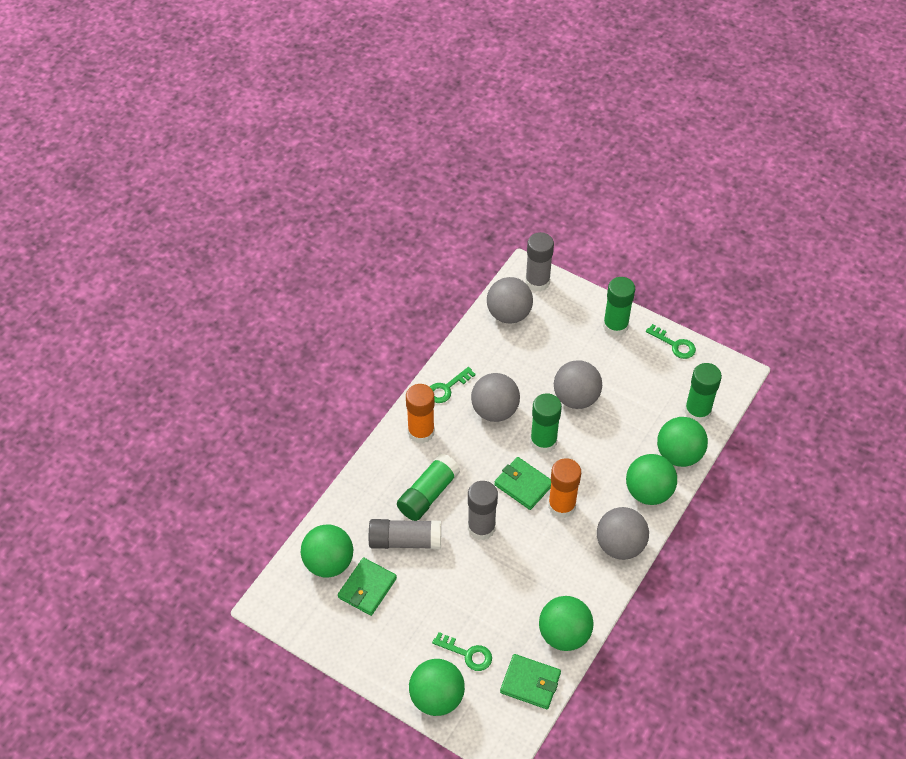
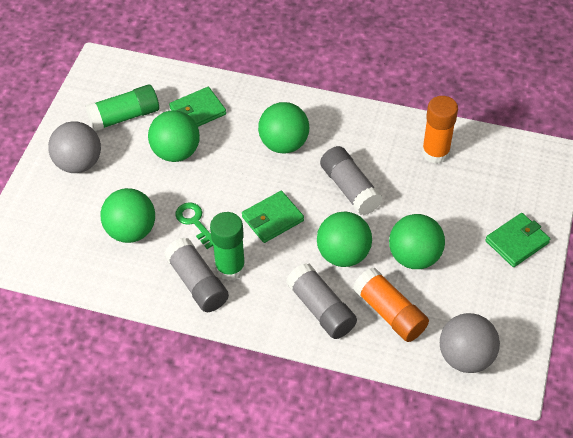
green glue stick: 4 -> 2
green key: 3 -> 1
grey ball: 4 -> 2

